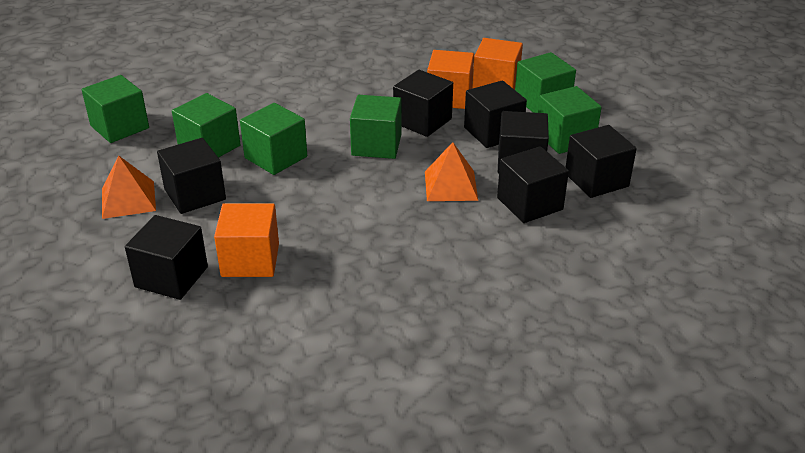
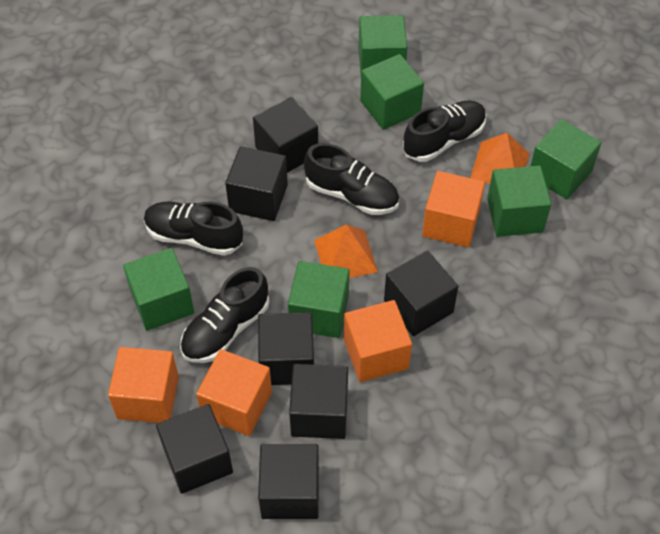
black shoe: 0 -> 4
orange cube: 3 -> 4

